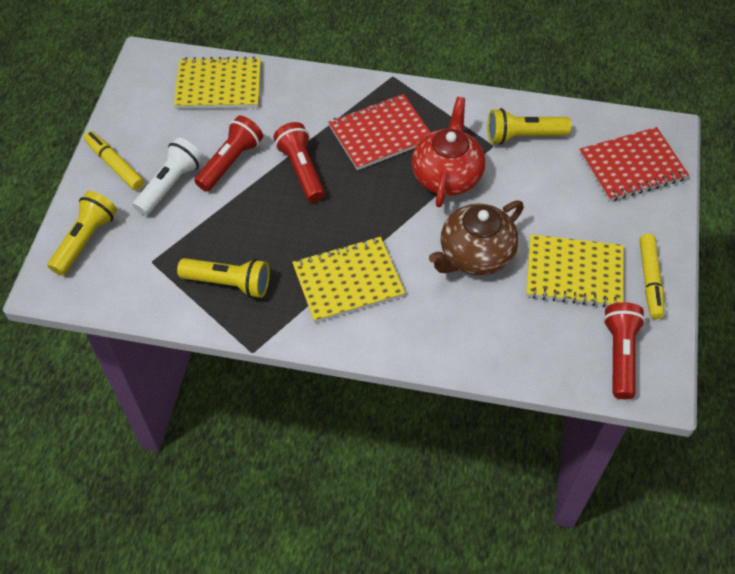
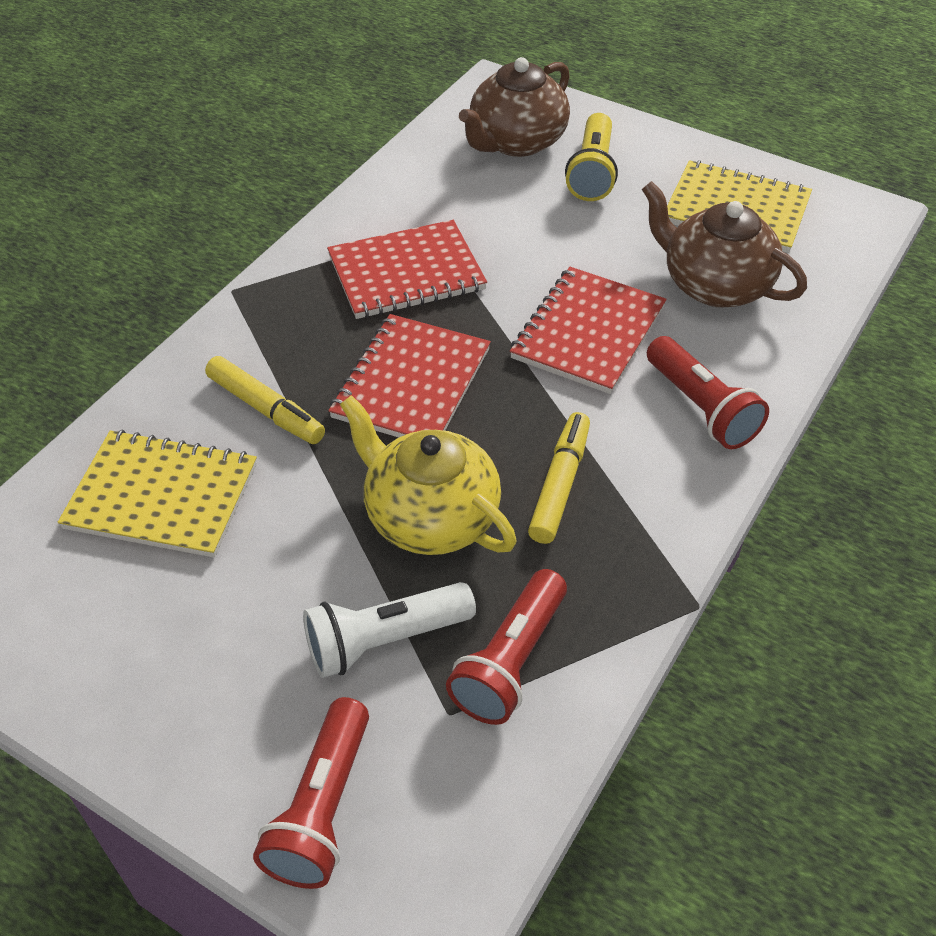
brown teapot: 1 -> 2
red notebook: 2 -> 3
red teapot: 1 -> 0
yellow flashlight: 3 -> 1
yellow notebook: 3 -> 2
yellow teapot: 0 -> 1

